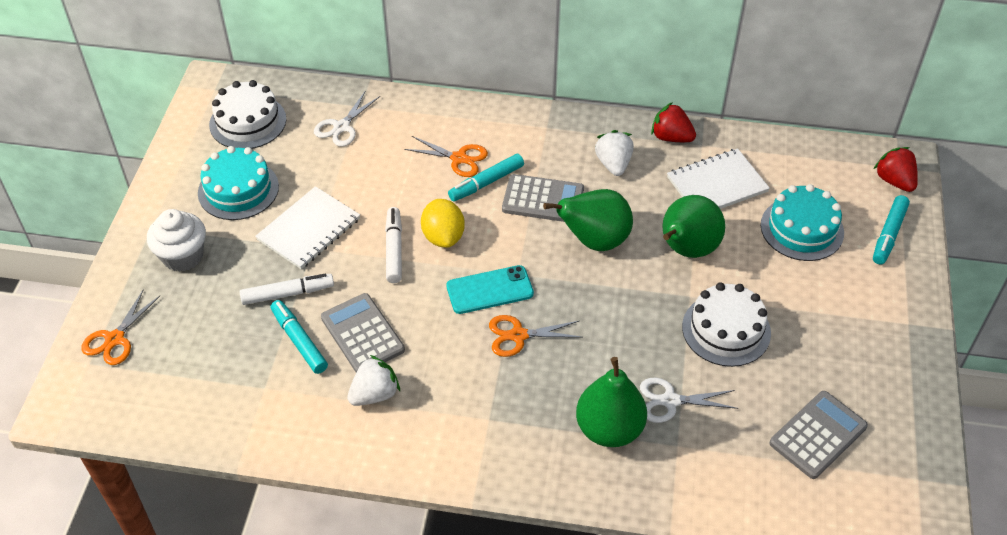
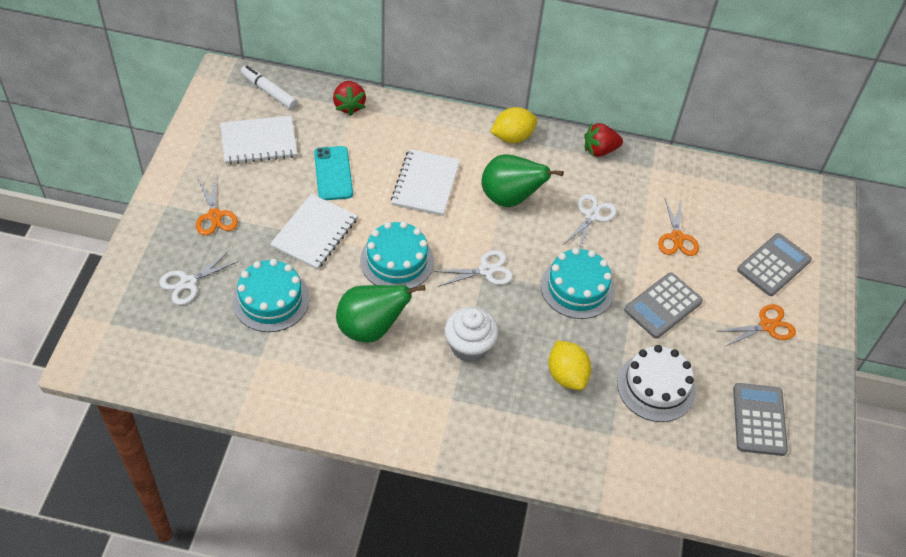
green pear: 3 -> 2
turquoise cake: 2 -> 3
turquoise marker: 3 -> 0
white cake: 2 -> 1
white marker: 2 -> 1
white notebook: 2 -> 3
white scissors: 2 -> 3
white strawberry: 2 -> 0
yellow lemon: 1 -> 2

